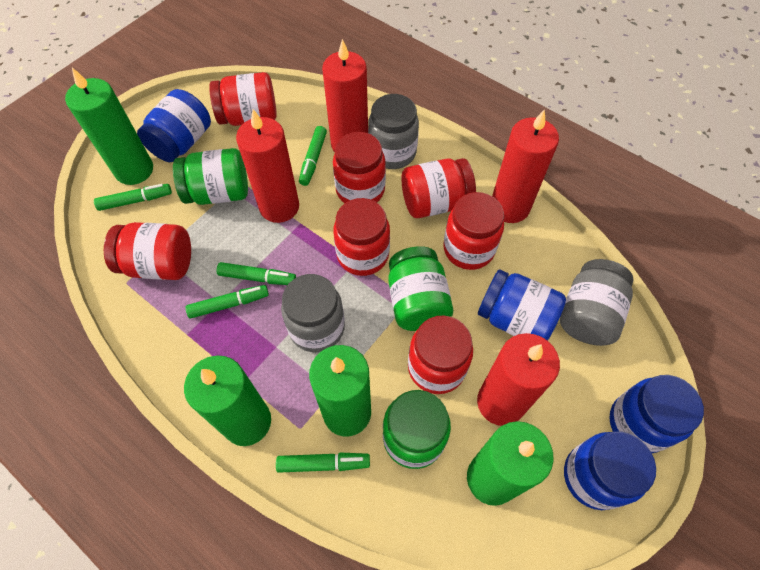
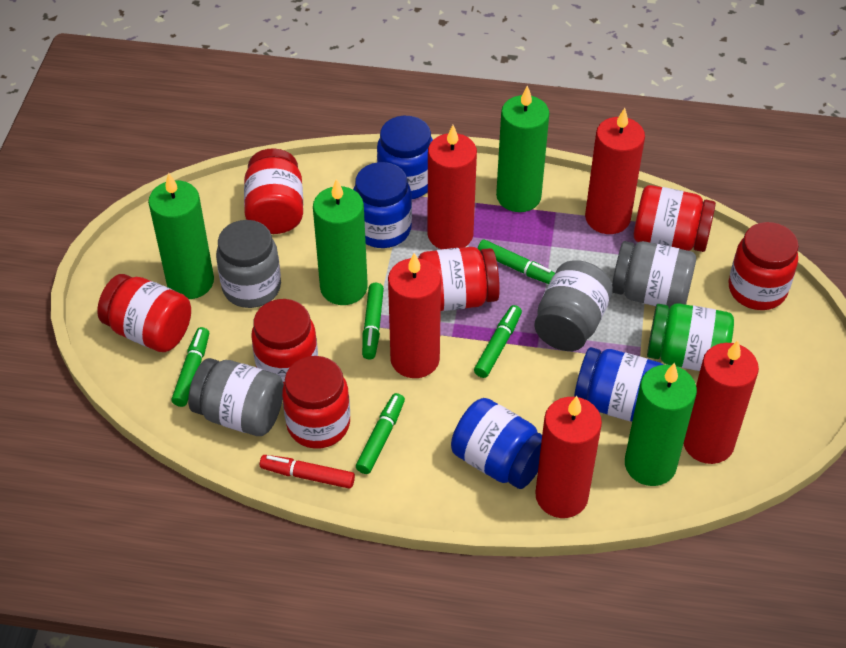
green jar: 3 -> 1
grey jar: 3 -> 4
red candle: 4 -> 5
red marker: 0 -> 1

